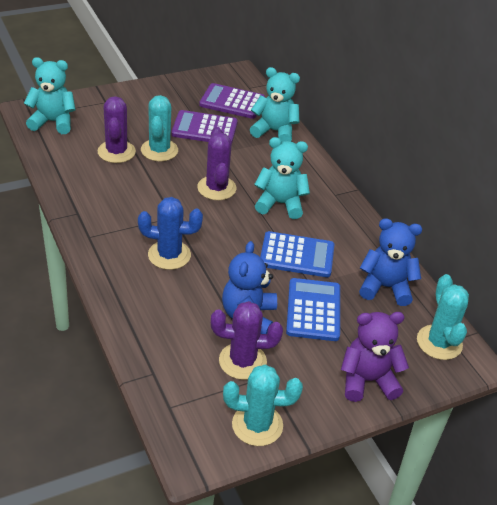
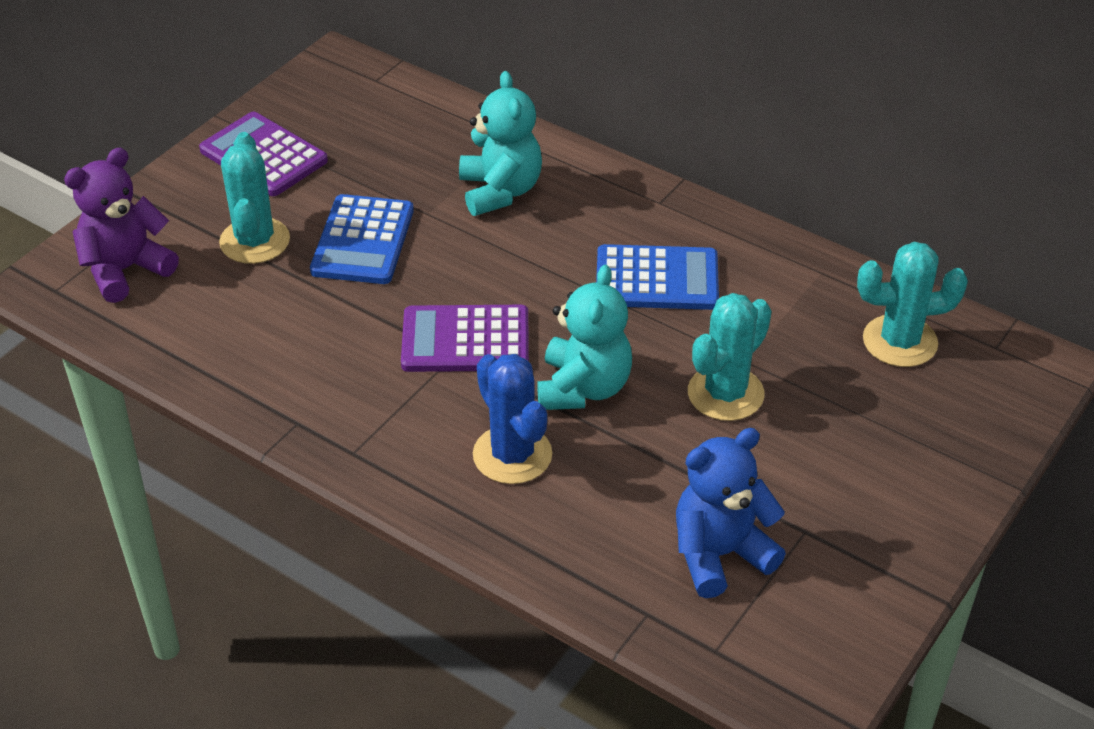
blue teddy bear: 2 -> 1
purple cactus: 3 -> 0
turquoise teddy bear: 3 -> 2

